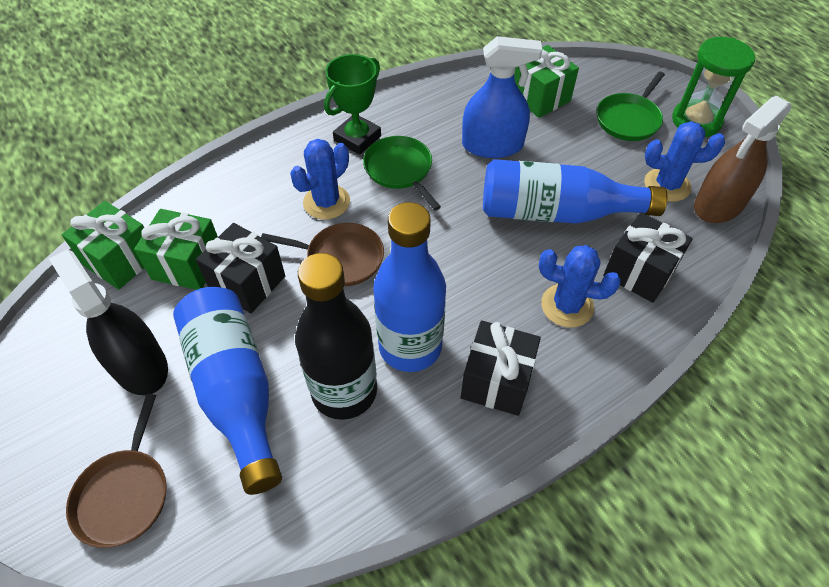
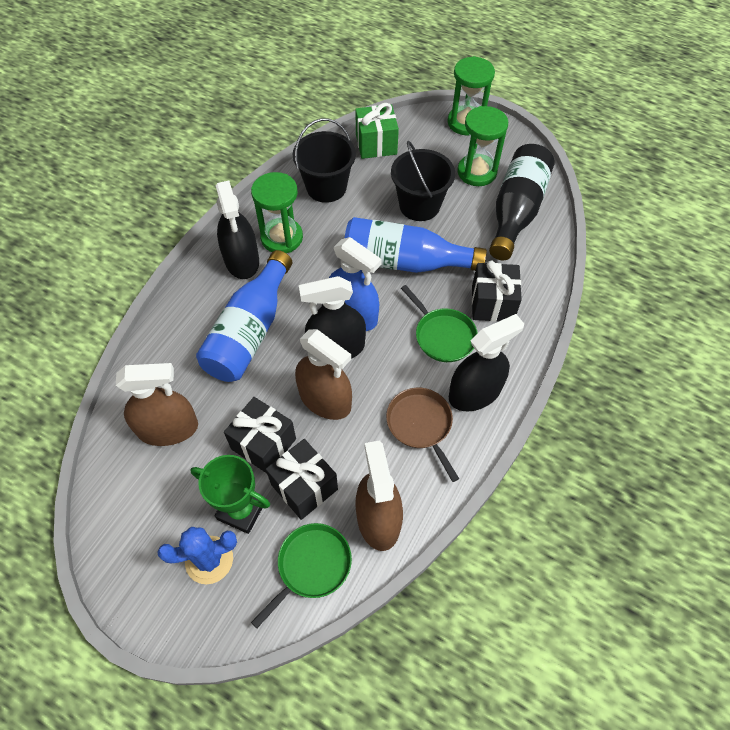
black bucket: 0 -> 2
black spray bottle: 1 -> 3
blue bottle: 3 -> 2
blue cactus: 3 -> 1
brown pan: 2 -> 1
brown spray bottle: 1 -> 3
green gift: 3 -> 1
green hourglass: 1 -> 3

